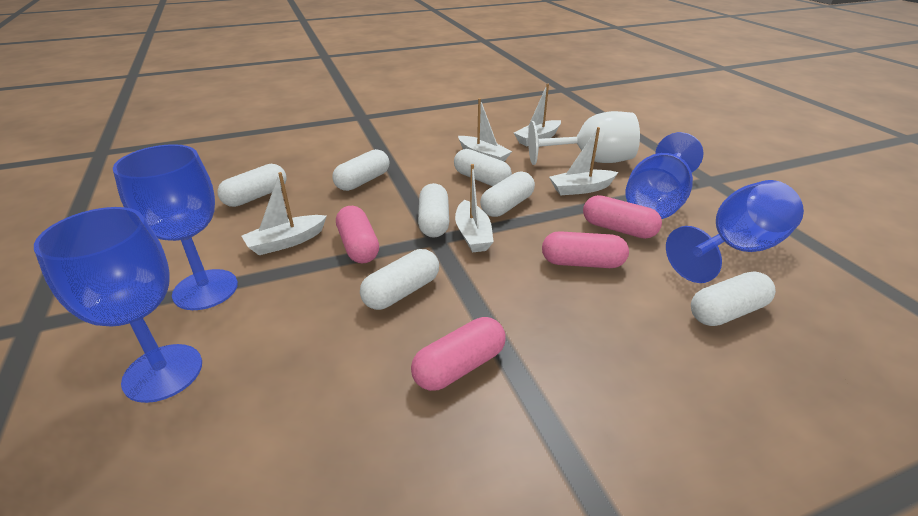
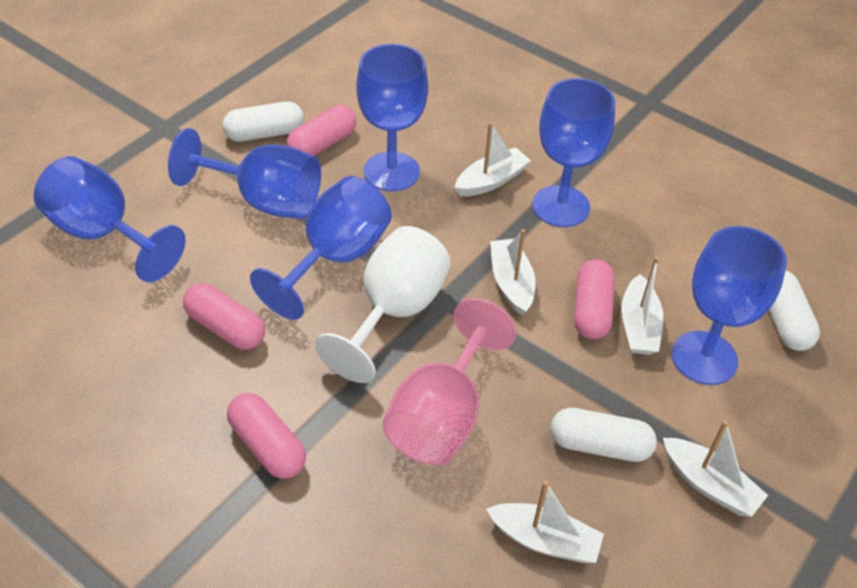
blue goblet: 4 -> 6
pink goblet: 0 -> 1
white capsule: 7 -> 3

